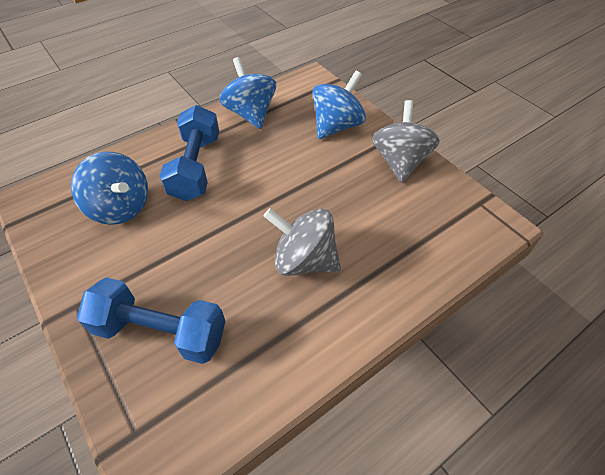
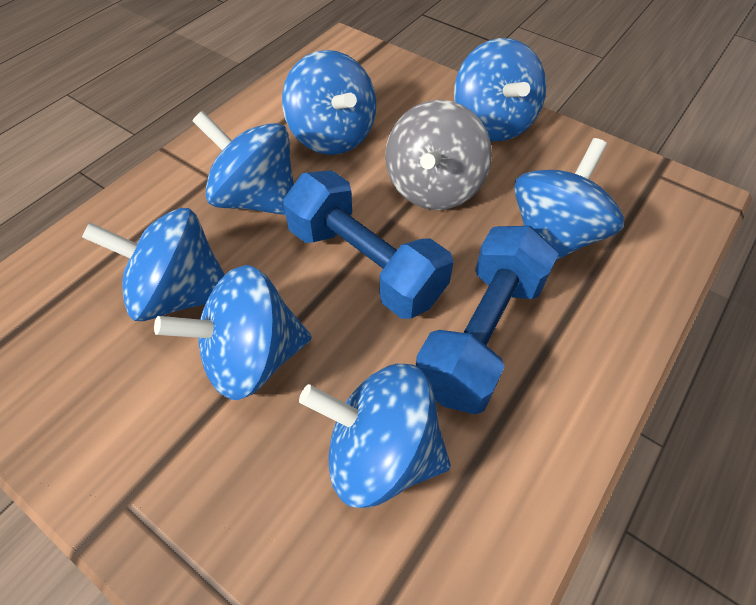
blue spinning top: 3 -> 7
grey spinning top: 2 -> 1

